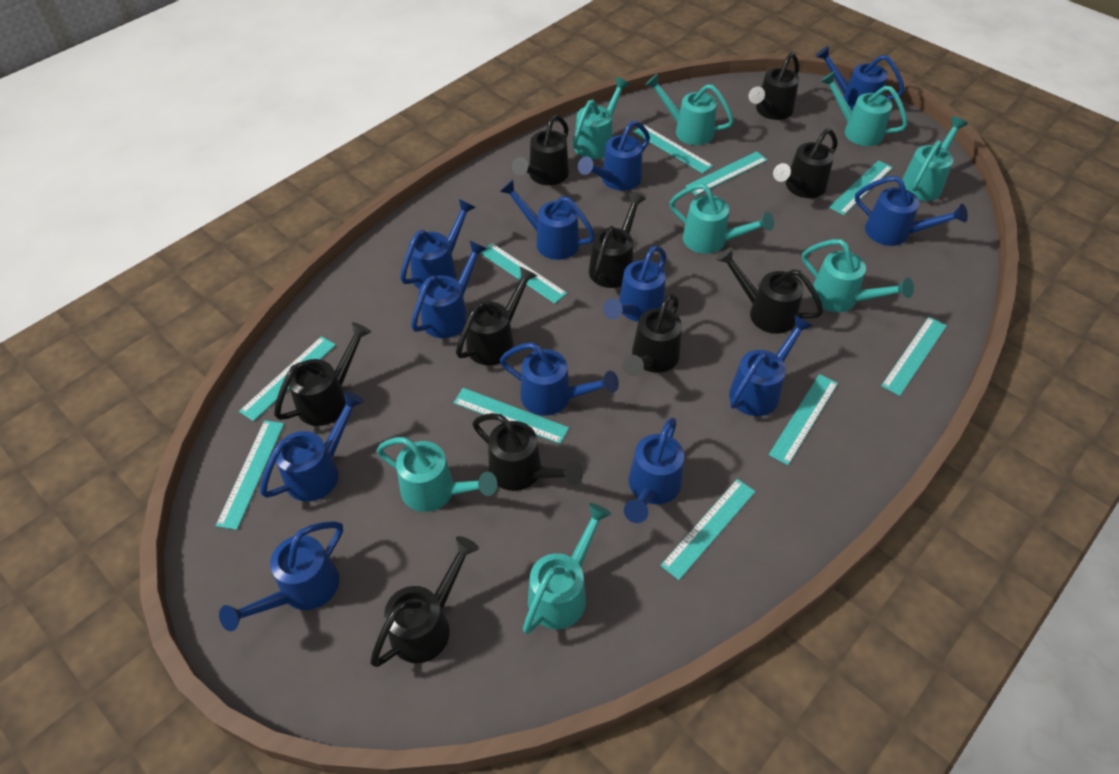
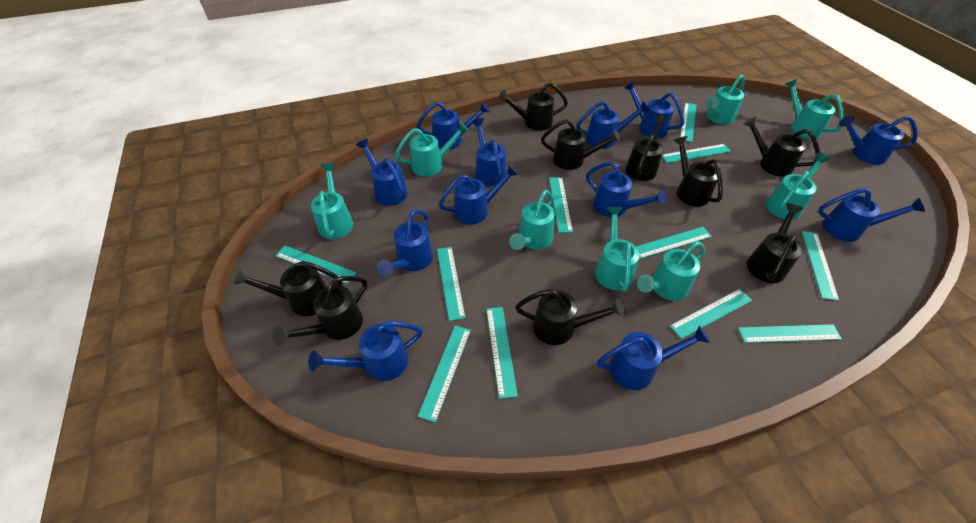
black watering can: 10 -> 9
turquoise ruler: 10 -> 11

